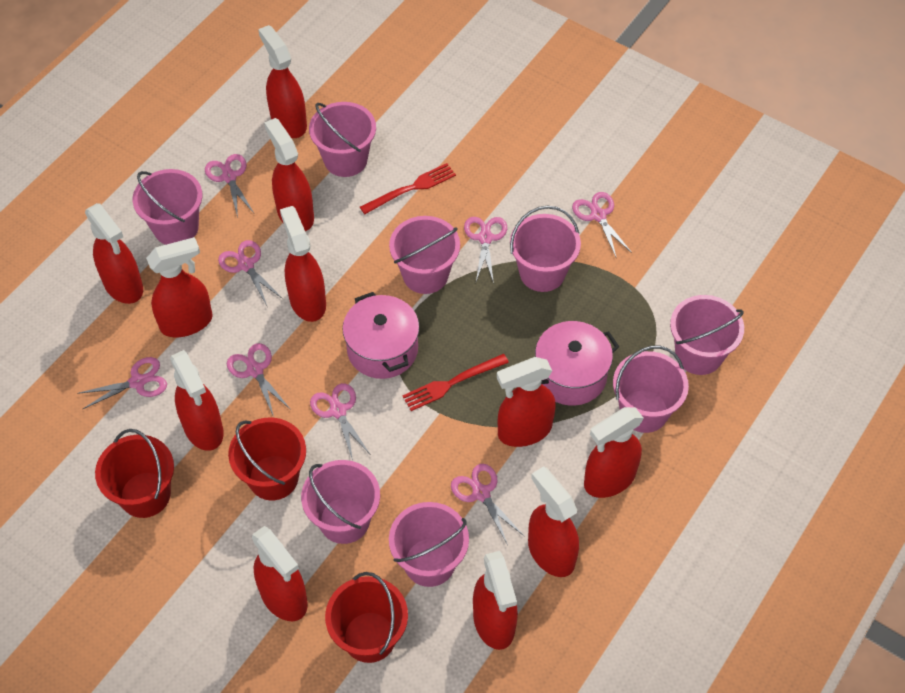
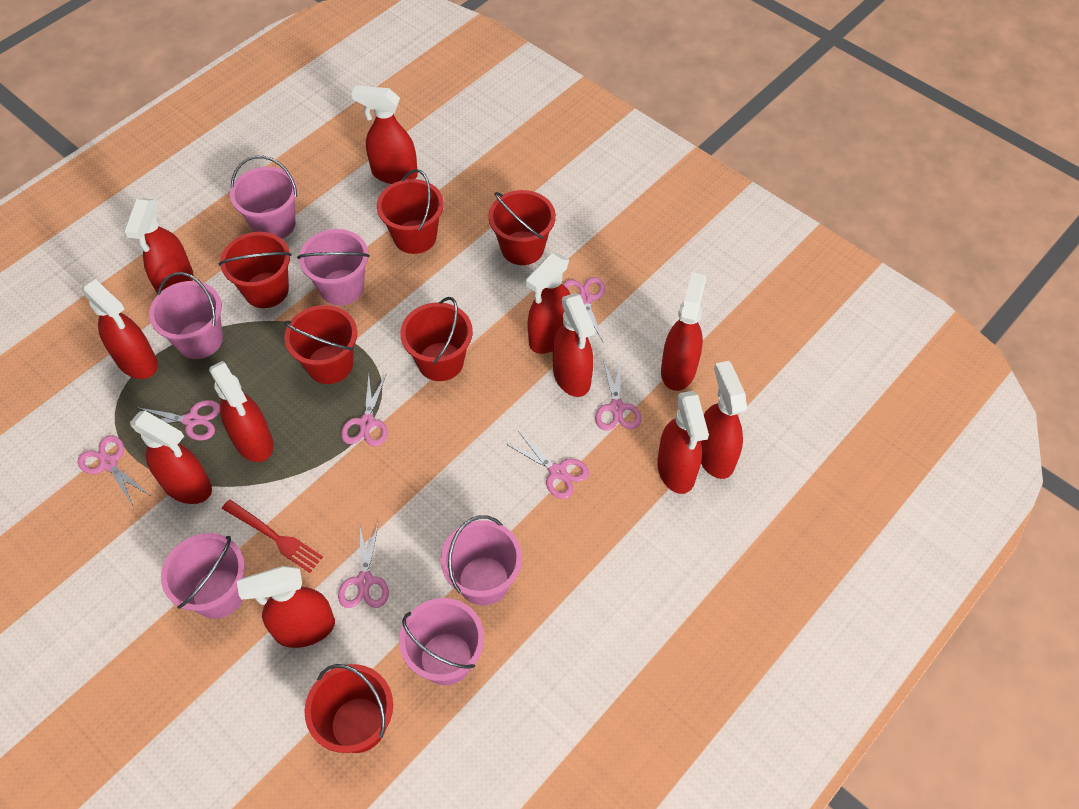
pink bucket: 8 -> 6
pink pot: 2 -> 0
pink scissors: 8 -> 7
red bucket: 3 -> 6
red fork: 2 -> 1

